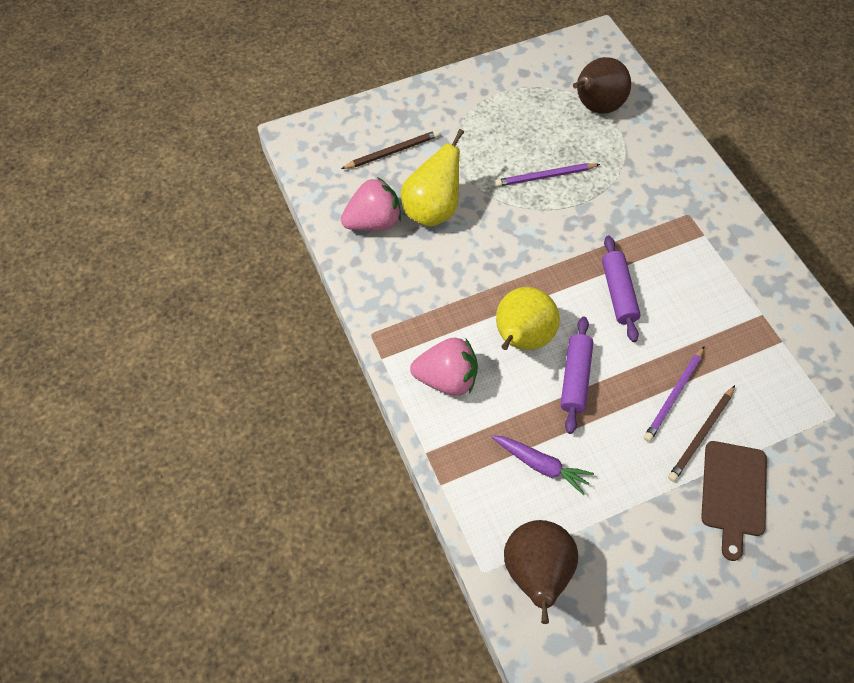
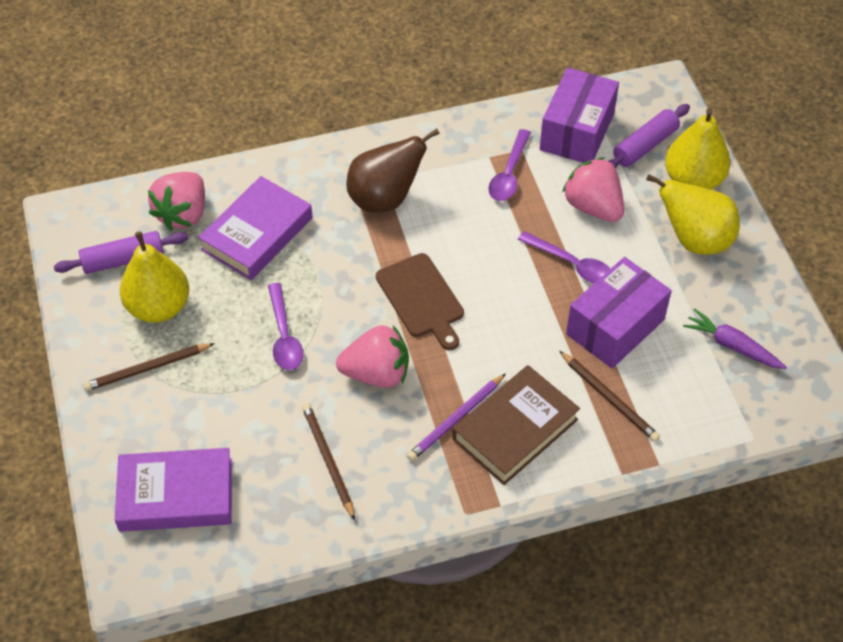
brown book: 0 -> 1
brown pear: 2 -> 1
brown pencil: 2 -> 3
pink strawberry: 2 -> 3
purple book: 0 -> 2
purple box: 0 -> 2
purple pencil: 2 -> 1
purple spoon: 0 -> 3
yellow pear: 2 -> 3

